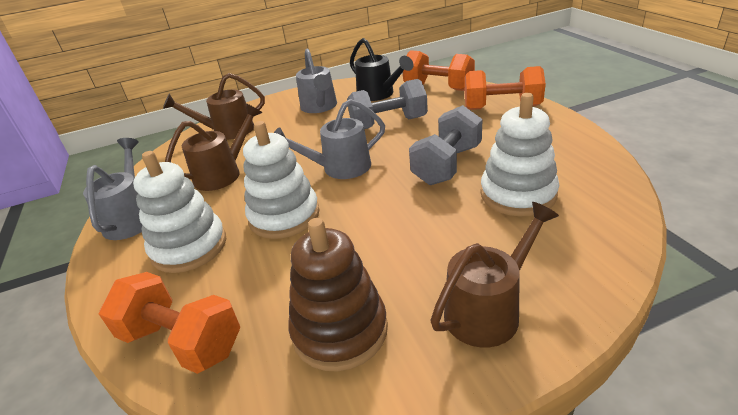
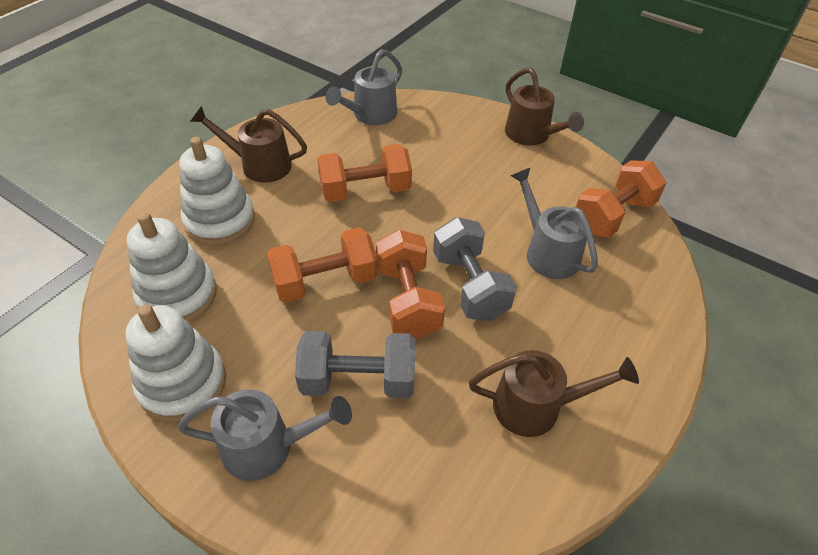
black watering can: 1 -> 0
brown stacking toy: 1 -> 0
orange dumbbell: 3 -> 4

